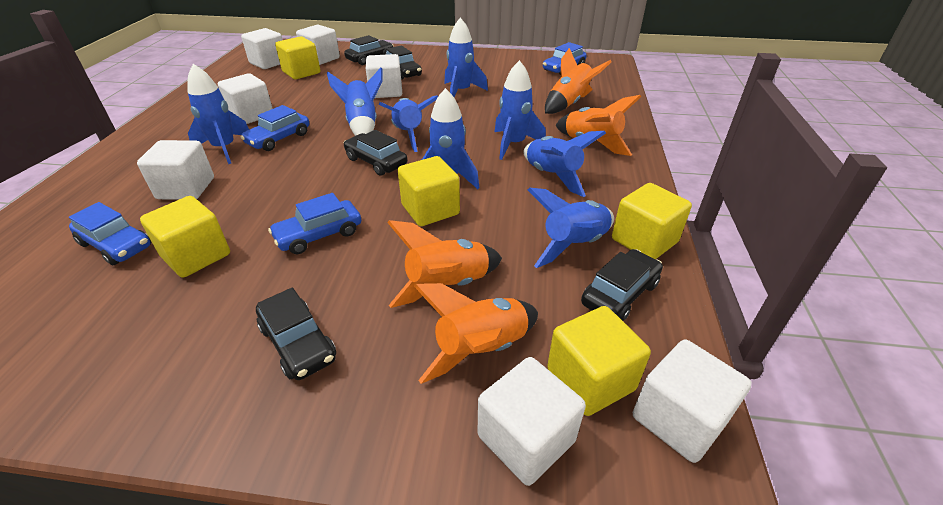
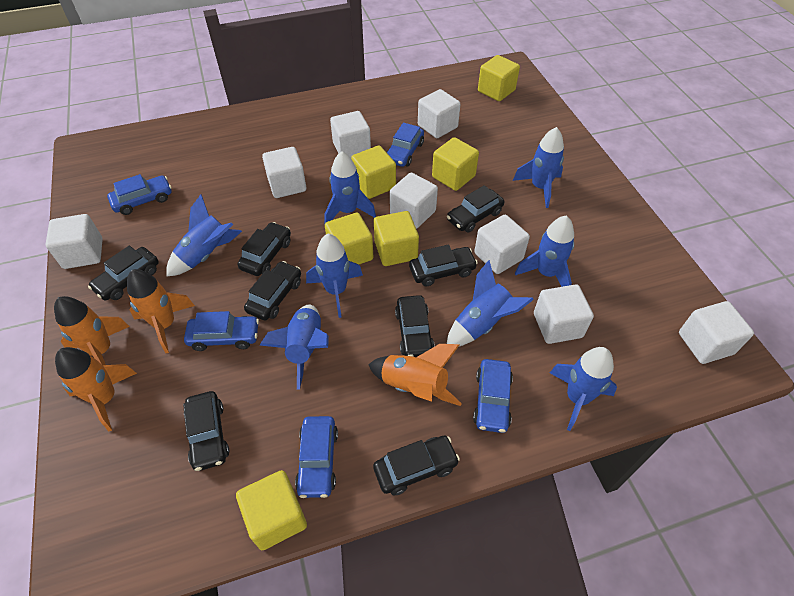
black car: 5 -> 8
blue car: 4 -> 5
white cube: 7 -> 8
yellow cube: 5 -> 6

